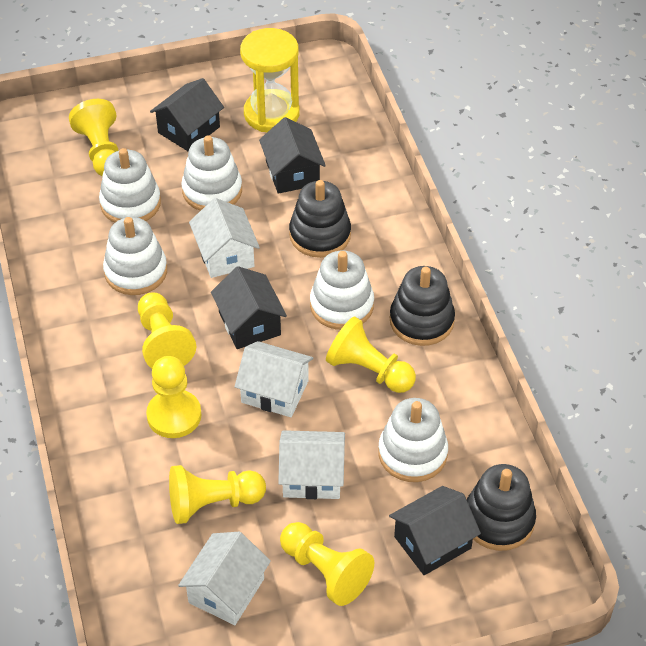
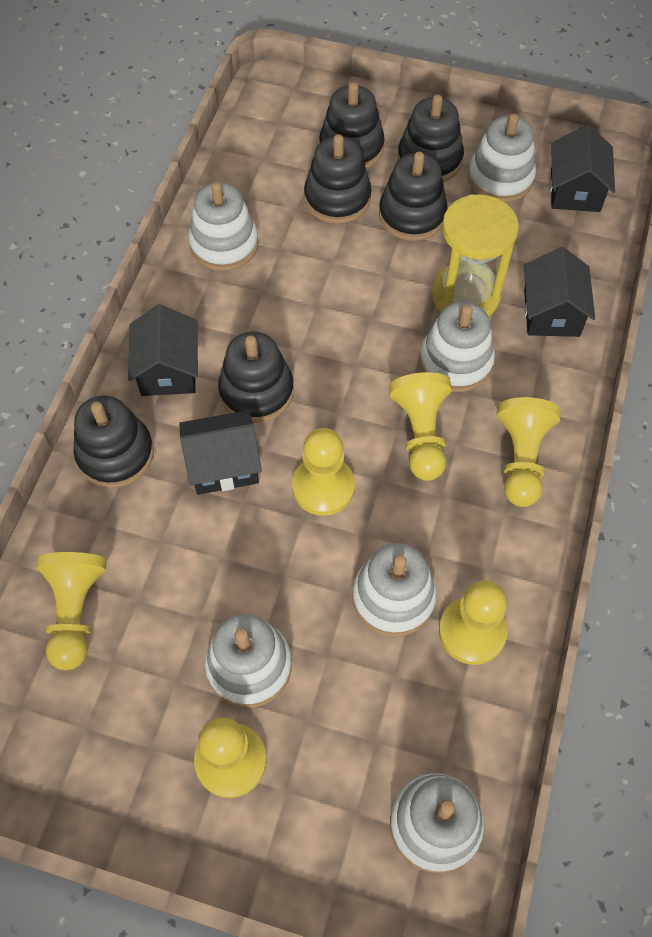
black stacking toy: 3 -> 6
white house: 4 -> 0
white stacking toy: 5 -> 6

